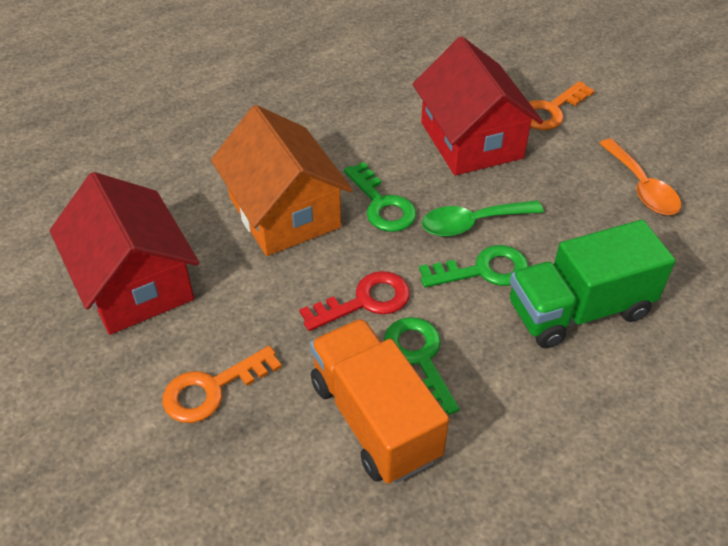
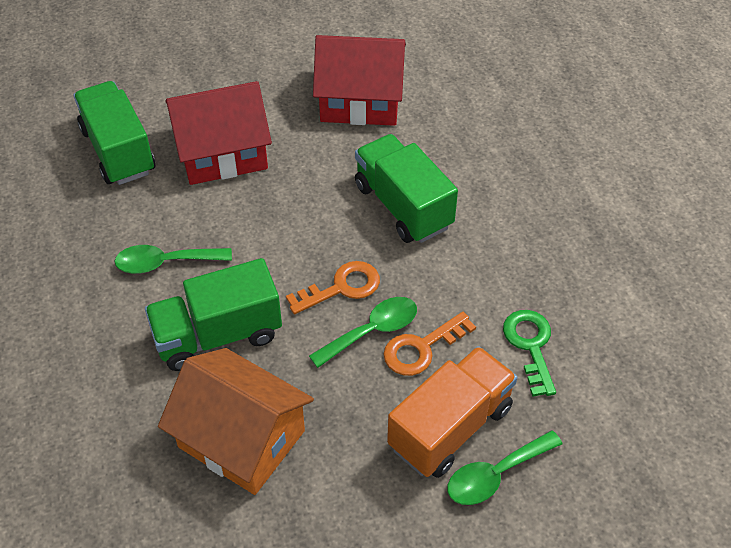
green key: 3 -> 1
green spoon: 1 -> 3
green truck: 1 -> 3
orange spoon: 1 -> 0
red key: 1 -> 0

